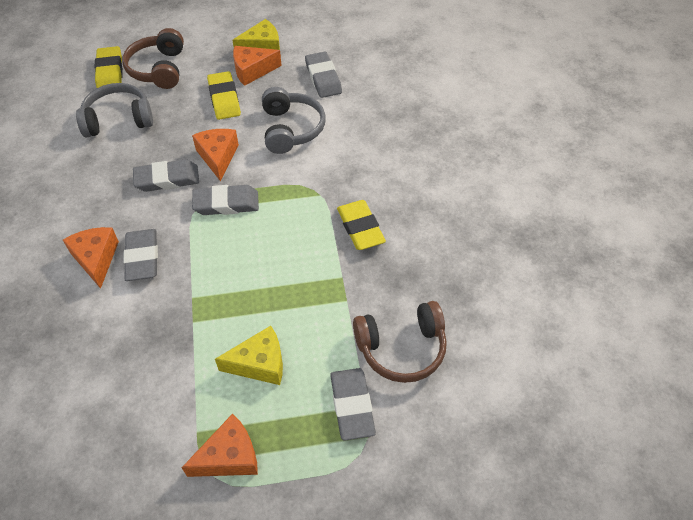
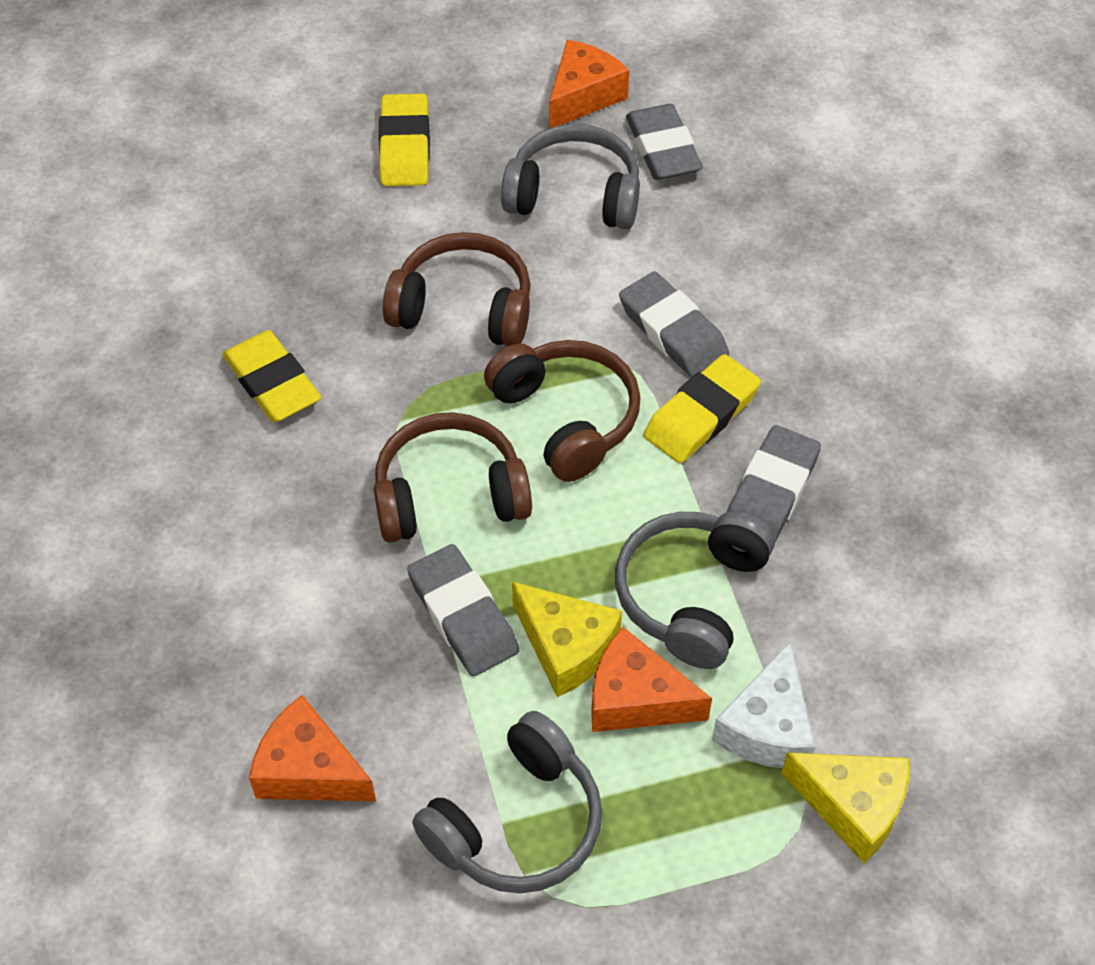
brown headphones: 2 -> 3
grey eraser: 5 -> 4
grey headphones: 2 -> 3
orange cheese: 4 -> 3
white cheese: 0 -> 1

